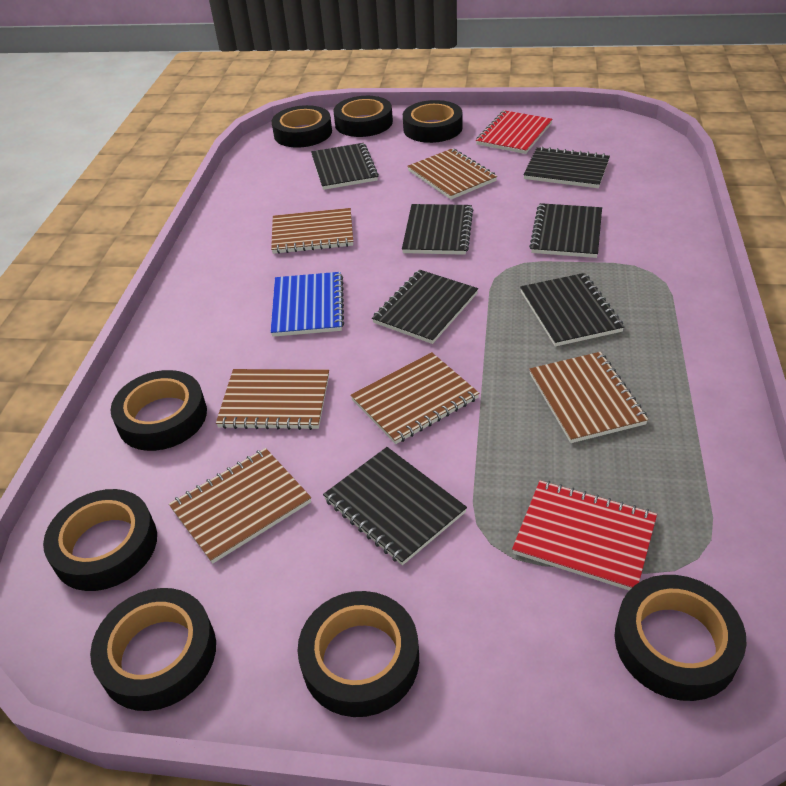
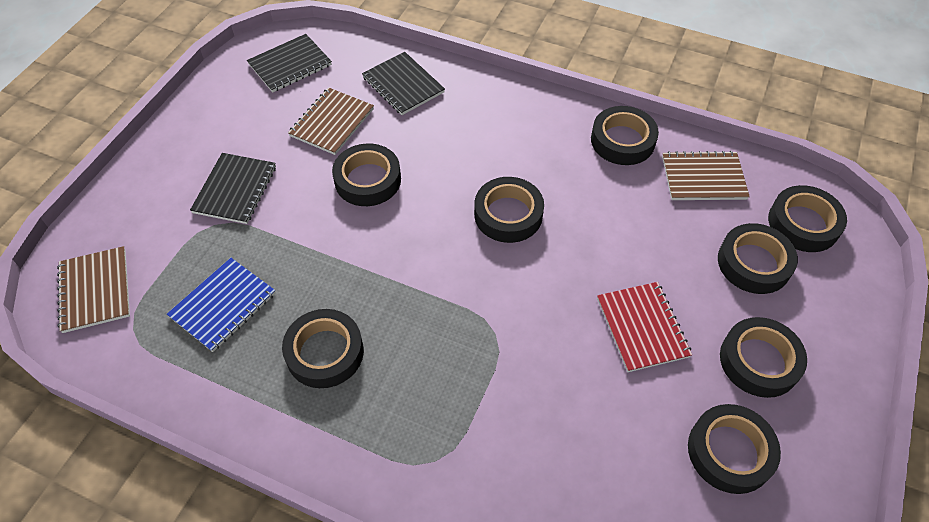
black notebook: 7 -> 3
brown notebook: 6 -> 3
red notebook: 2 -> 1

